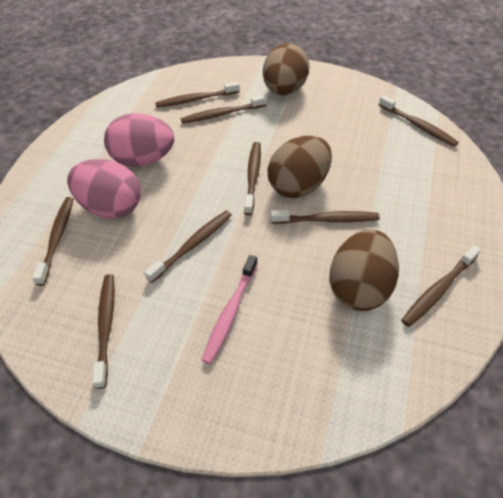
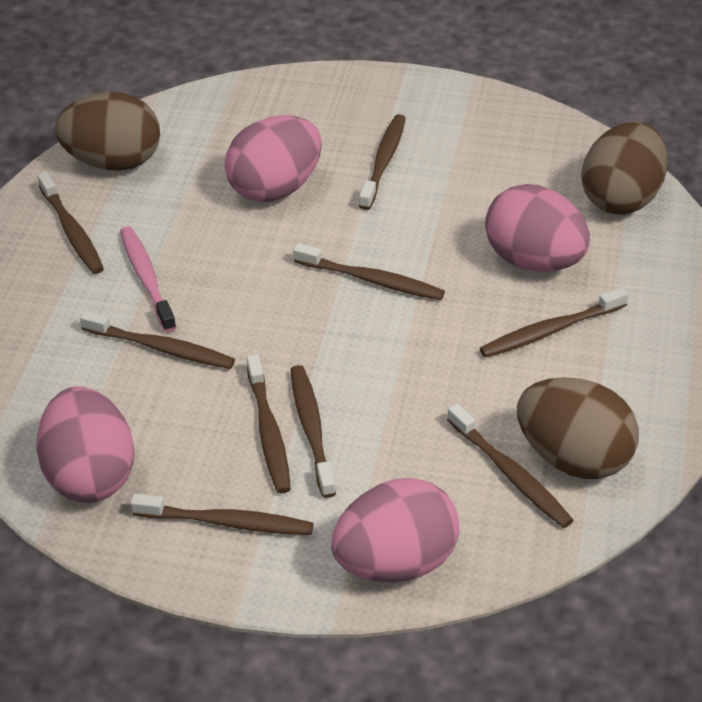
pink egg: 2 -> 4

